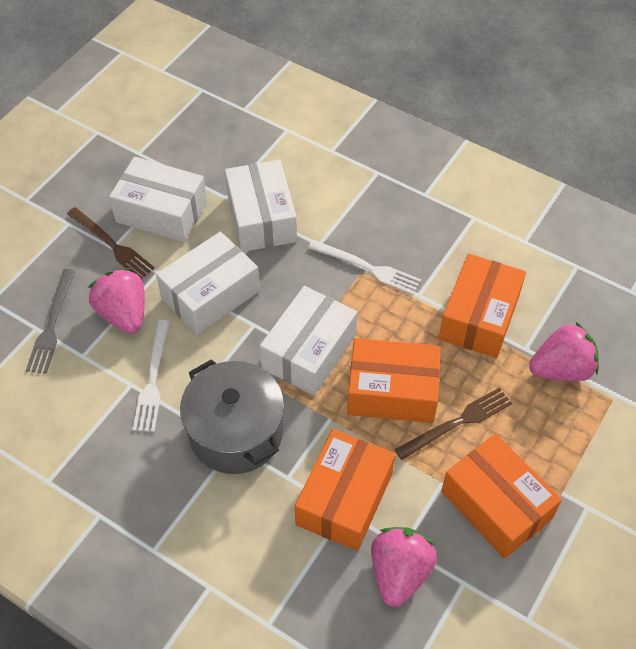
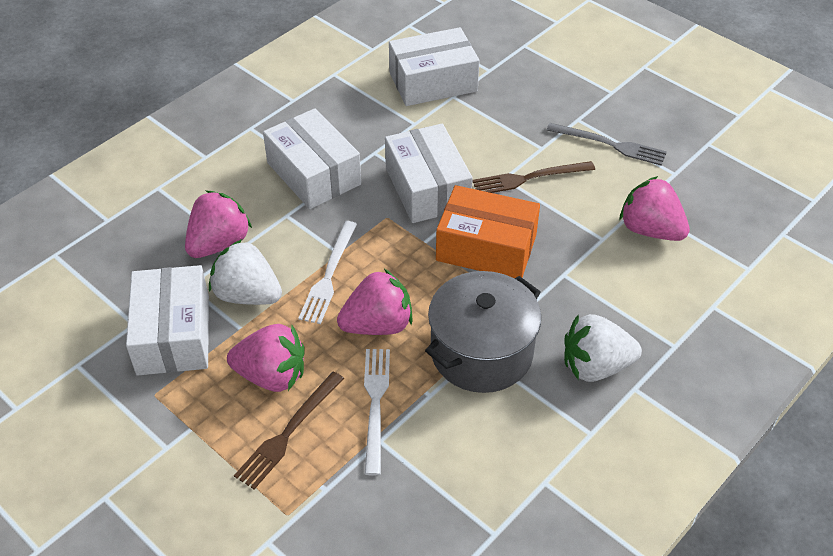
orange box: 4 -> 1
pink strawberry: 3 -> 4
white strawberry: 0 -> 2

